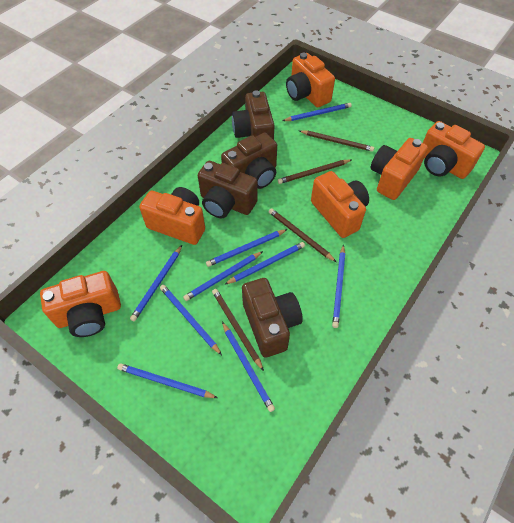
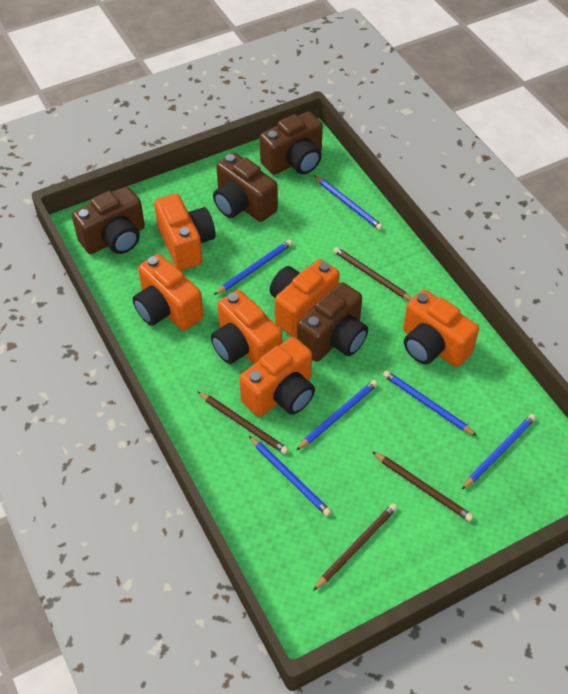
blue pencil: 9 -> 6

